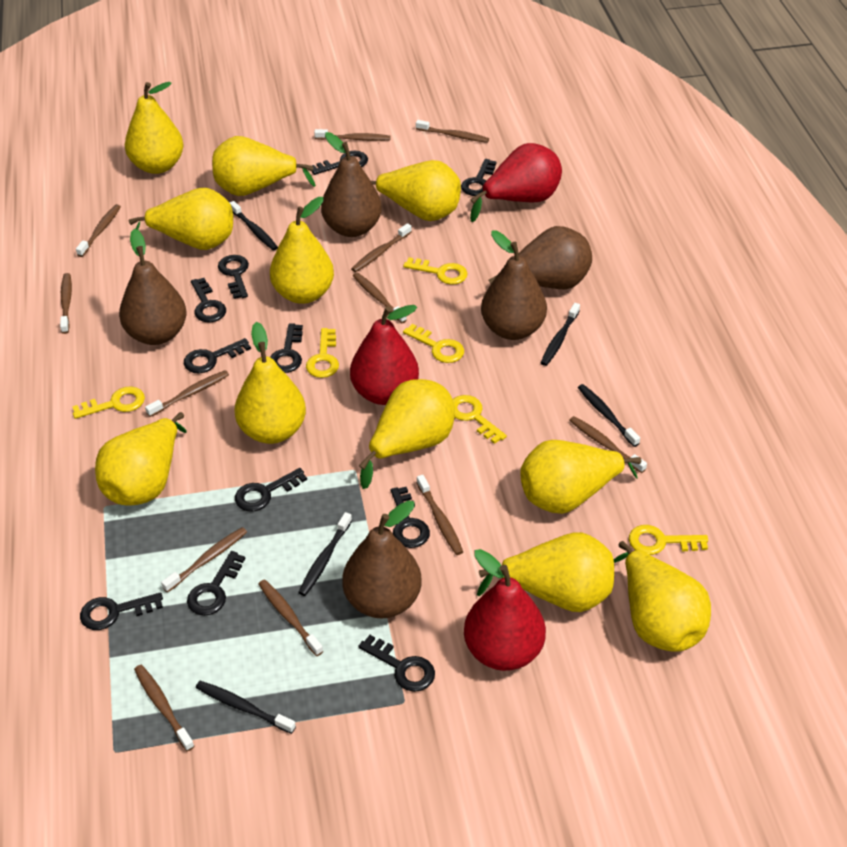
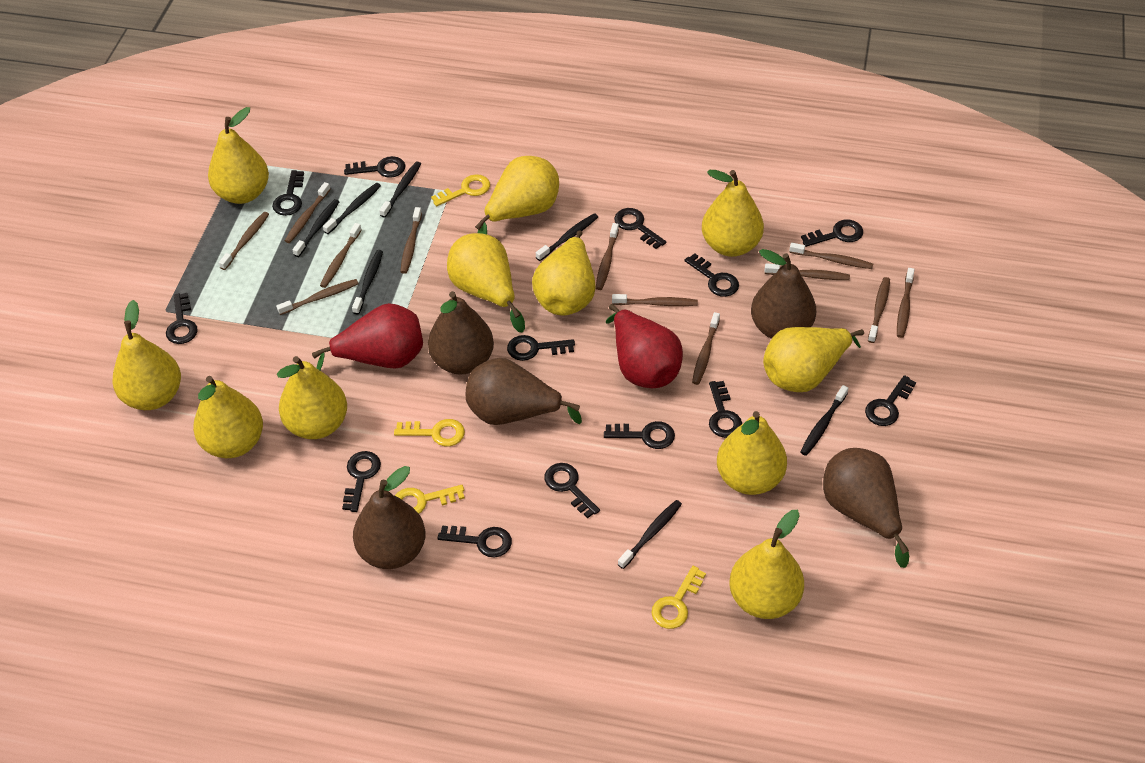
black key: 11 -> 13
black toothbrush: 5 -> 7
red pear: 3 -> 2
yellow key: 6 -> 4

